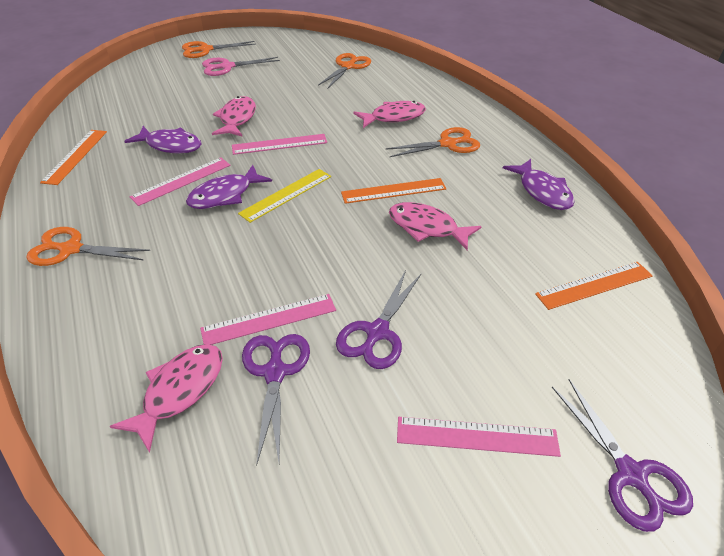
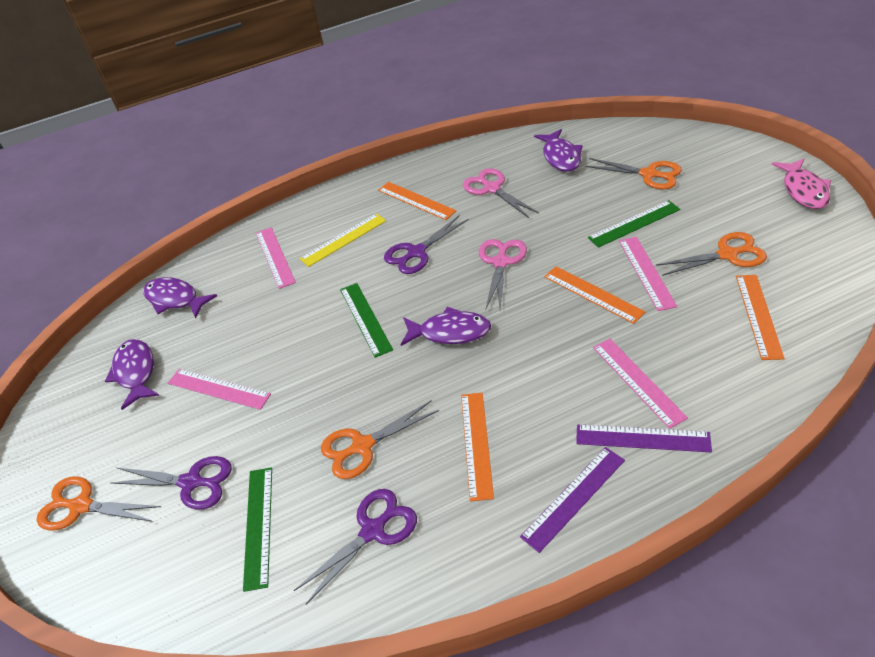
green ruler: 0 -> 3
orange ruler: 3 -> 4
pink fish: 4 -> 1
pink scissors: 1 -> 2
purple fish: 3 -> 4
purple ruler: 0 -> 2

